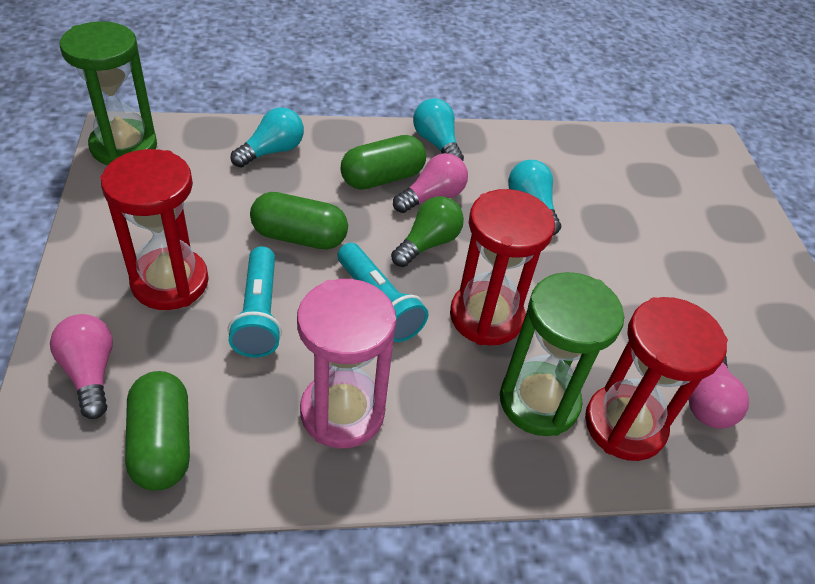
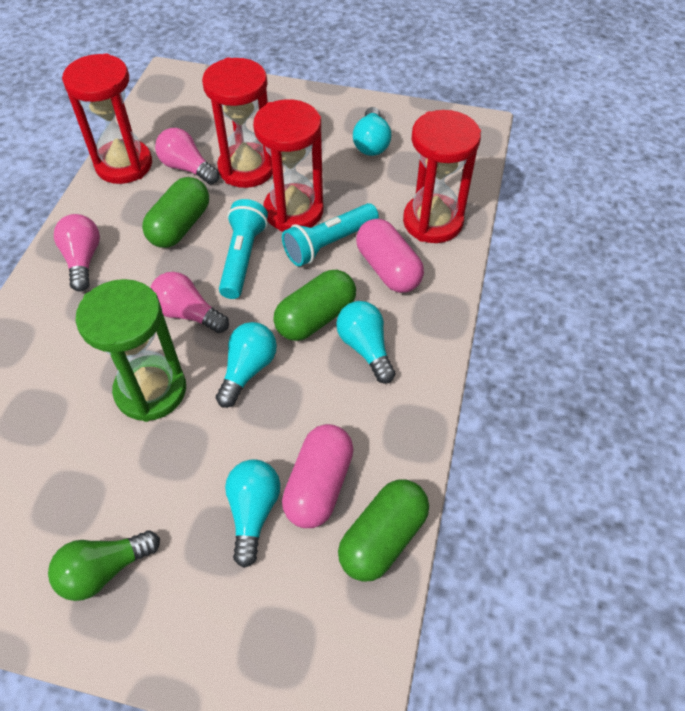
green hourglass: 2 -> 1
pink capsule: 0 -> 2
pink hourglass: 1 -> 0
red hourglass: 3 -> 4
turquoise light bulb: 3 -> 4

